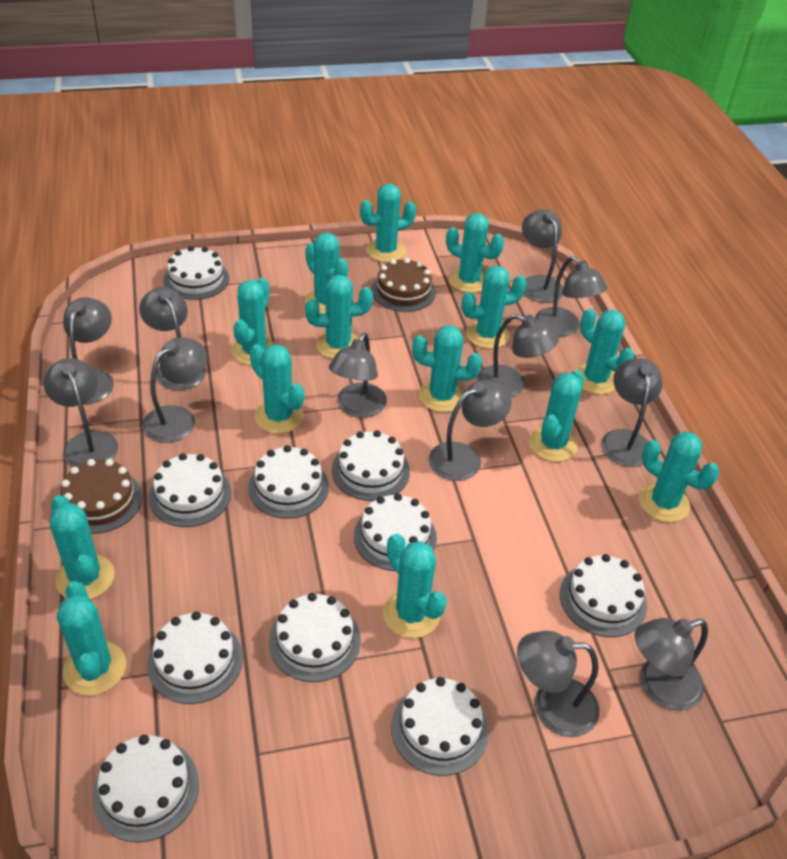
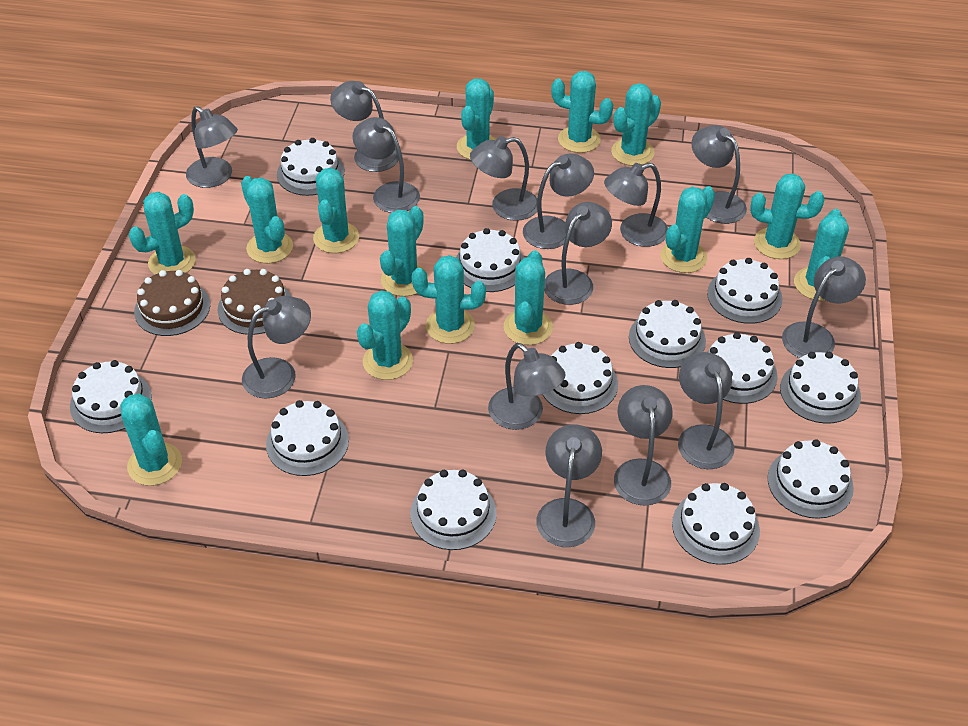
grey lamp: 12 -> 14
white cake: 10 -> 12

